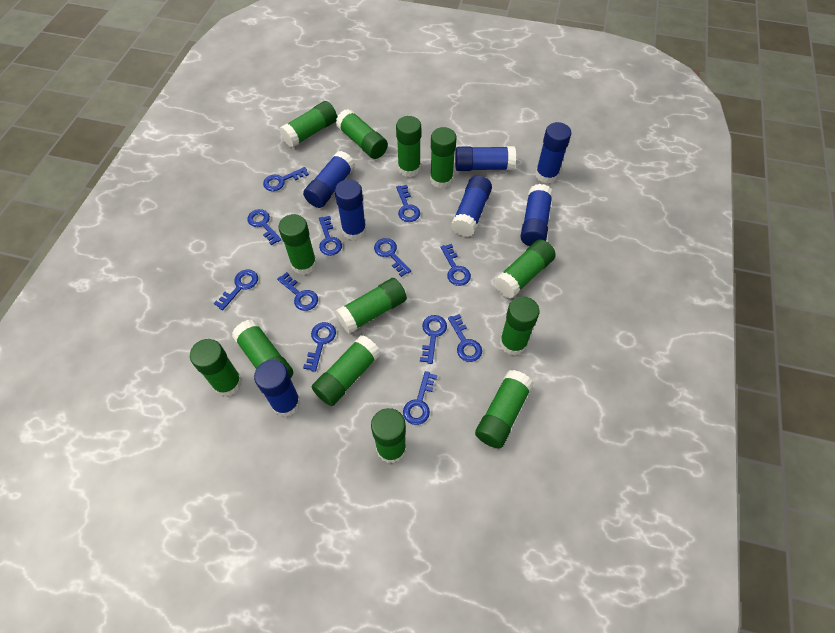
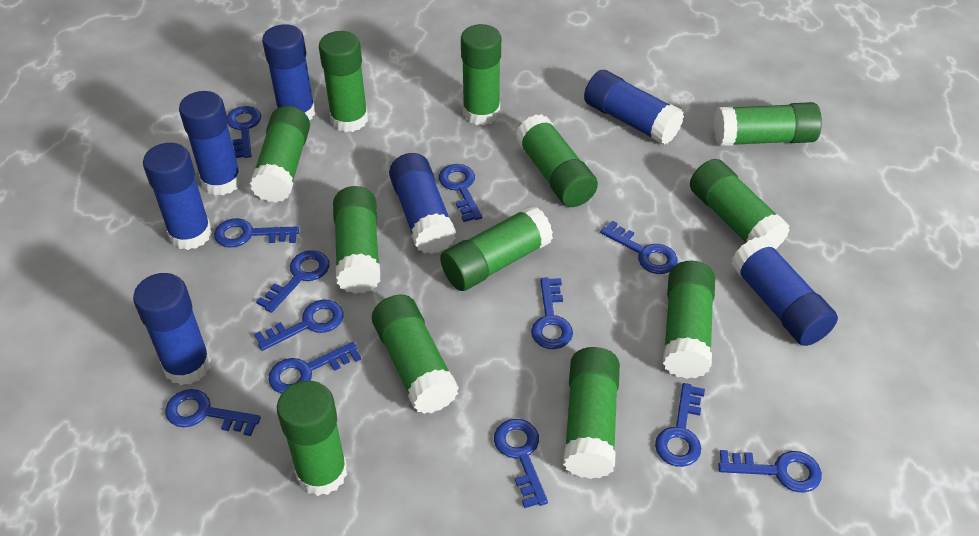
green glue stick: 13 -> 12

